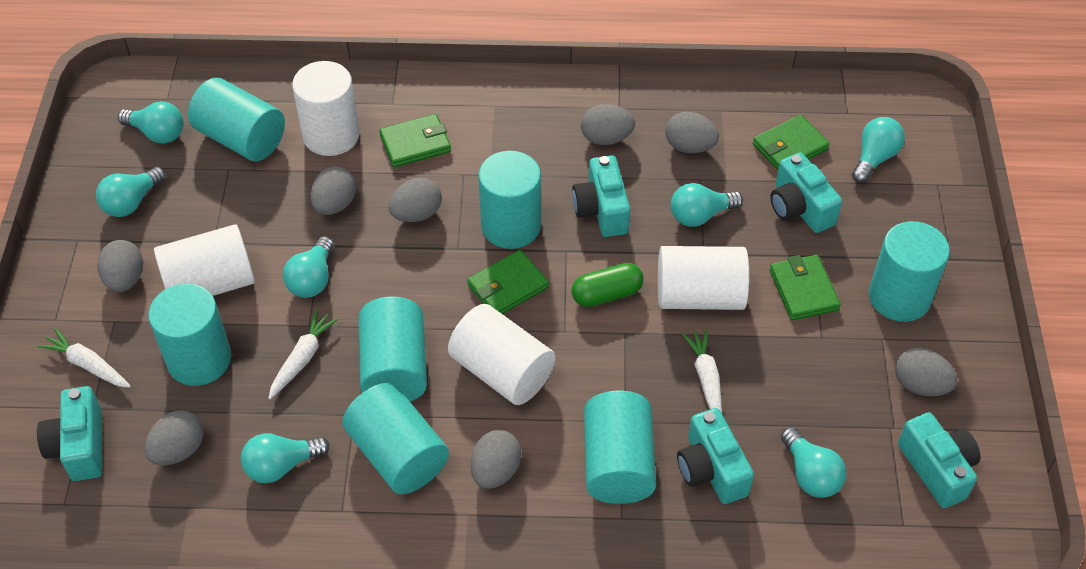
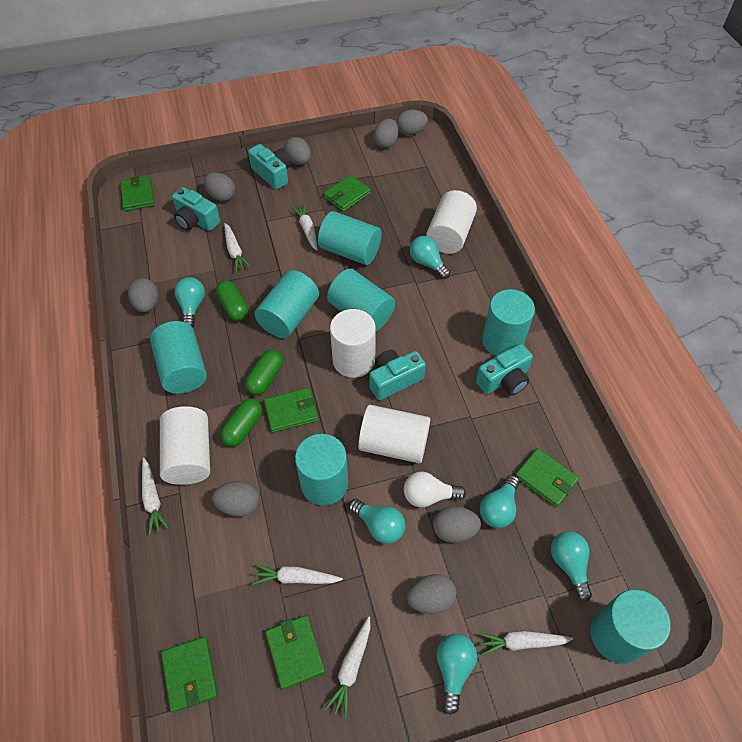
green capsule: 1 -> 3
green wallet: 4 -> 6
turquoise camera: 5 -> 4
turquoise light bulb: 7 -> 6
white carrot: 3 -> 6
white light bulb: 0 -> 1

